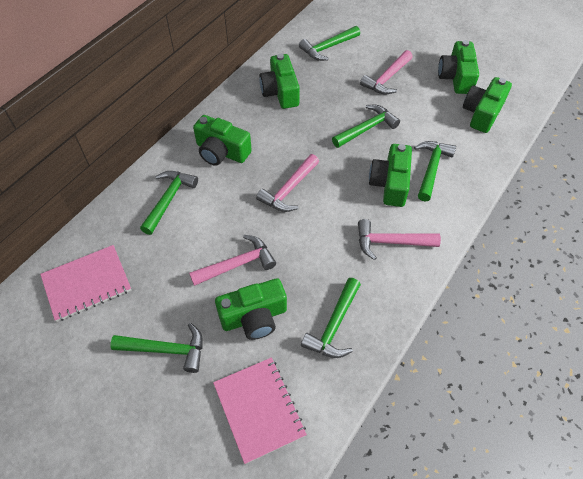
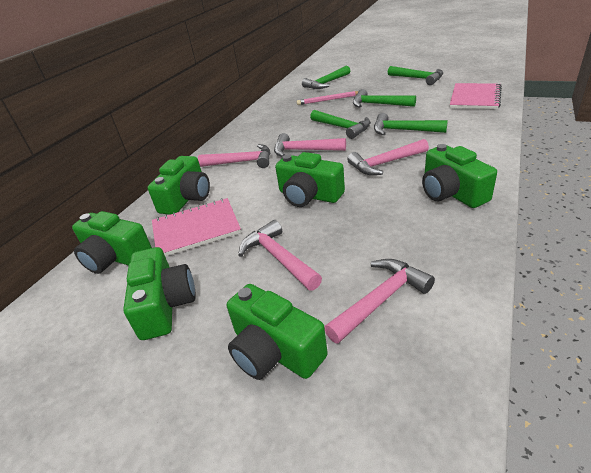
green hammer: 6 -> 5
pink hammer: 4 -> 5
pink pencil: 0 -> 1

